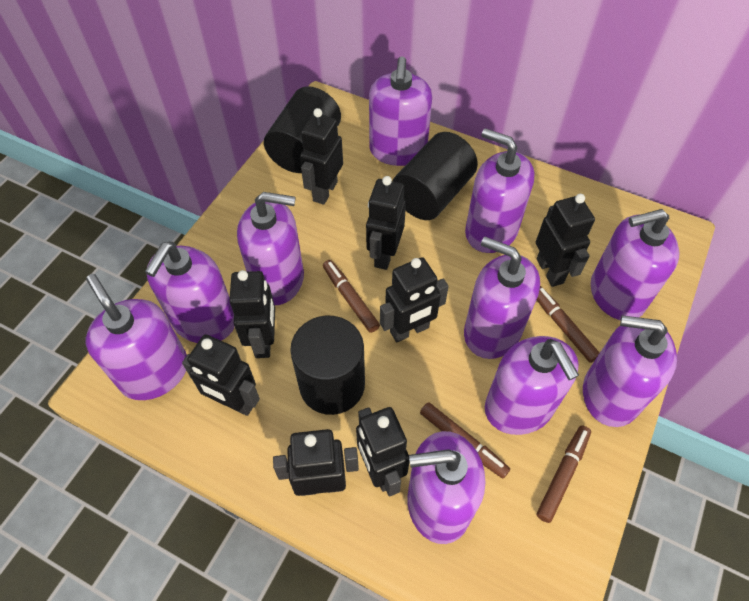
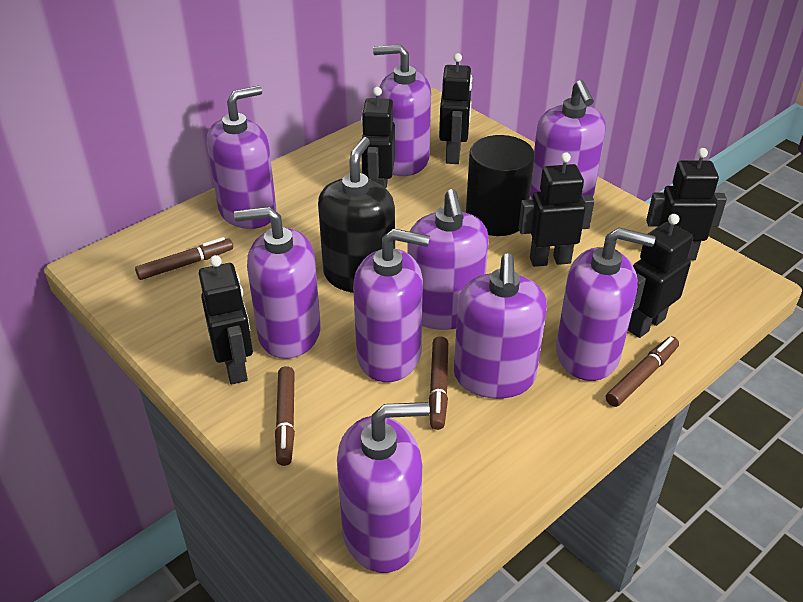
black cylinder: 3 -> 1
black robot: 8 -> 6
black soap dispenser: 0 -> 1
purple soap dispenser: 10 -> 9

